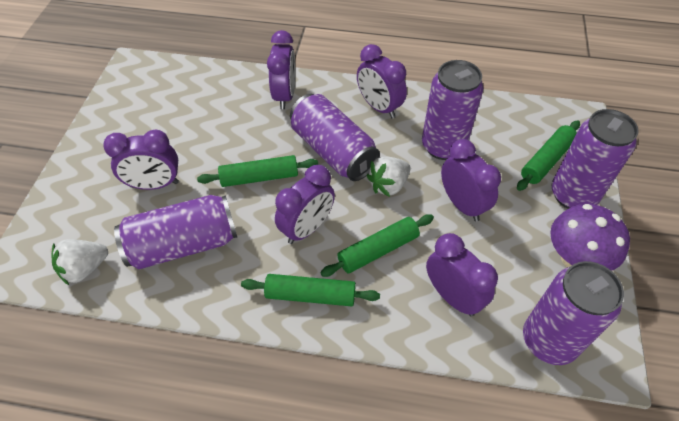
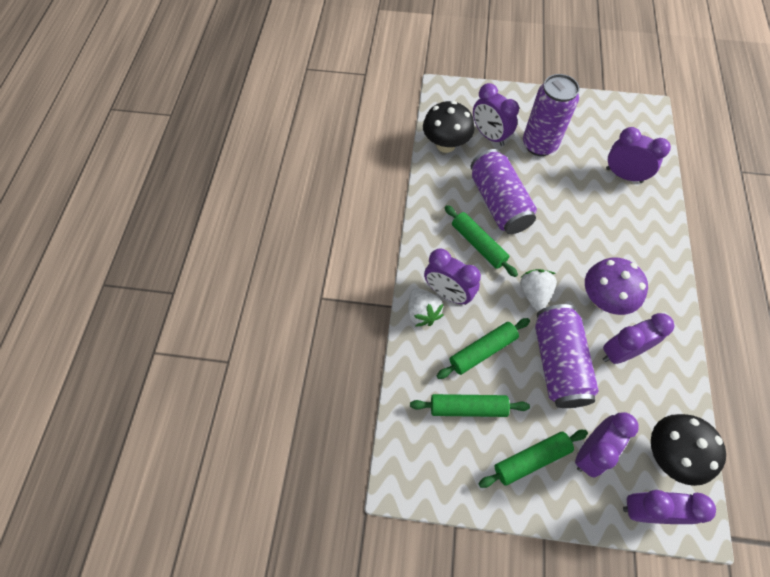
black mushroom: 0 -> 2
purple can: 5 -> 3

